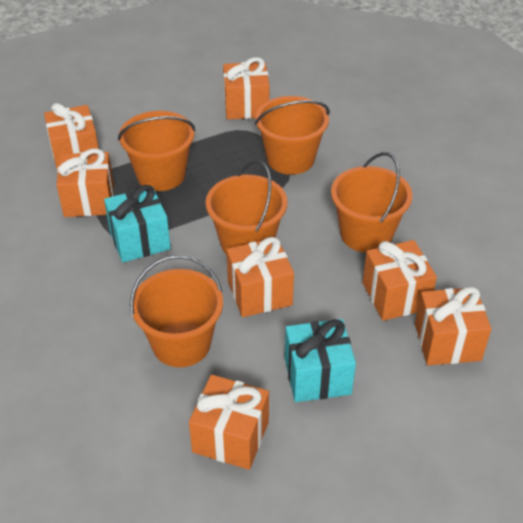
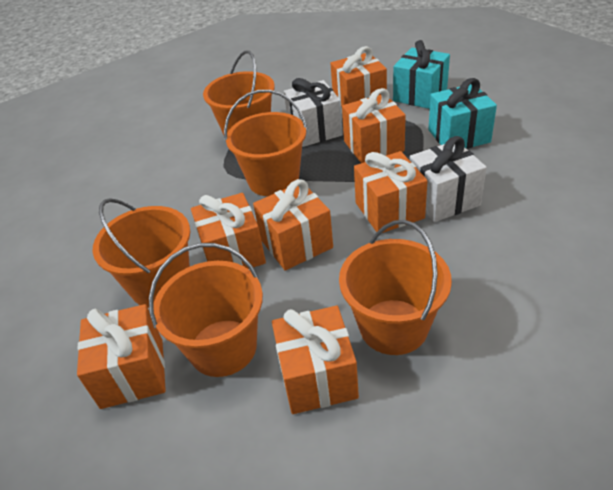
white gift: 0 -> 2

